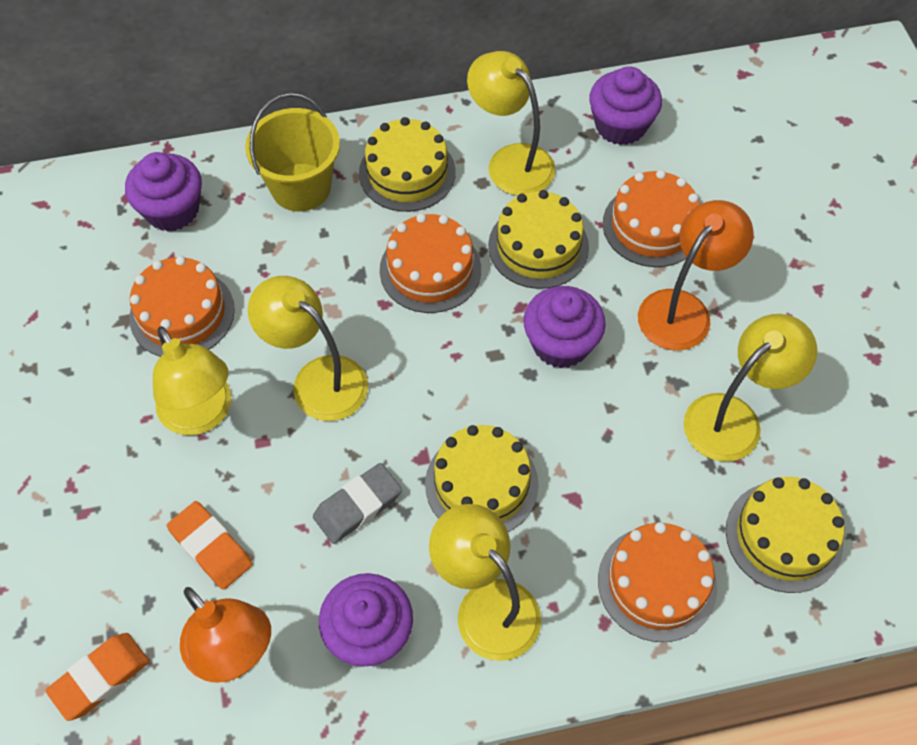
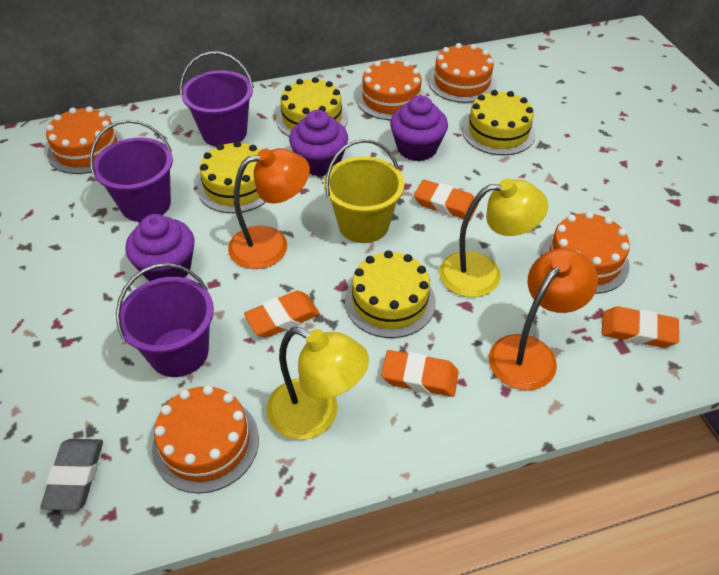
orange cake: 4 -> 5
orange eraser: 2 -> 4
purple bucket: 0 -> 3
purple cupcake: 4 -> 3
yellow lamp: 5 -> 2

